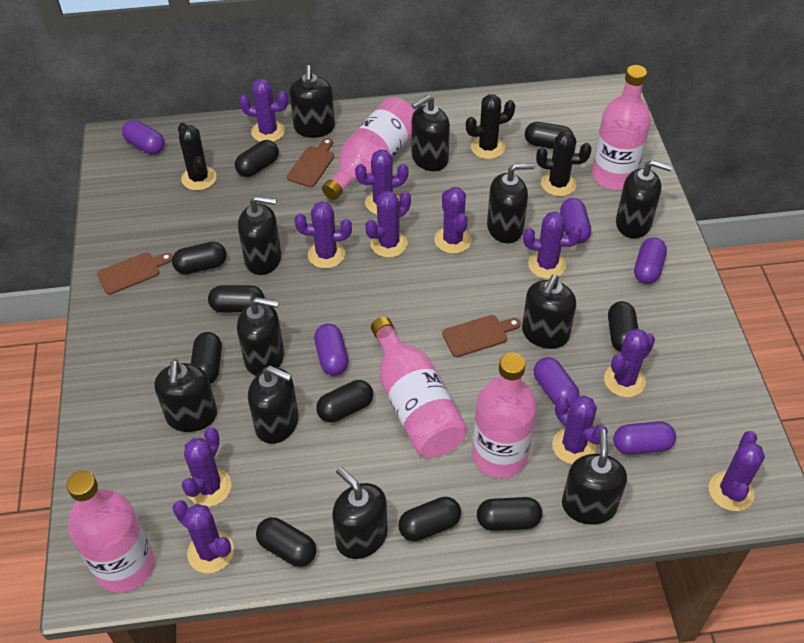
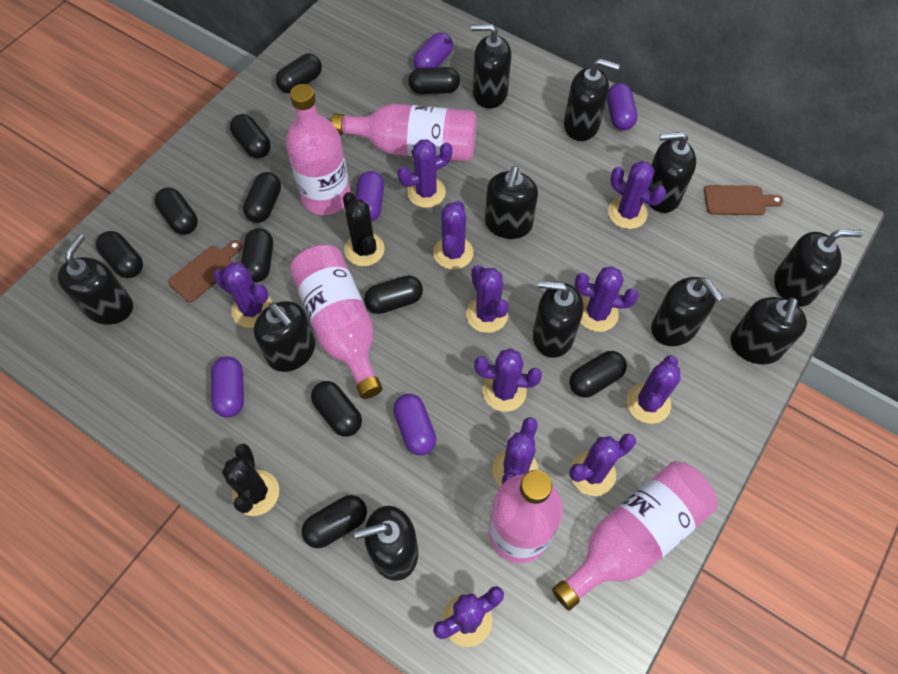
black cactus: 3 -> 2
black capsule: 10 -> 11
brown cutting board: 3 -> 2
purple capsule: 6 -> 5

